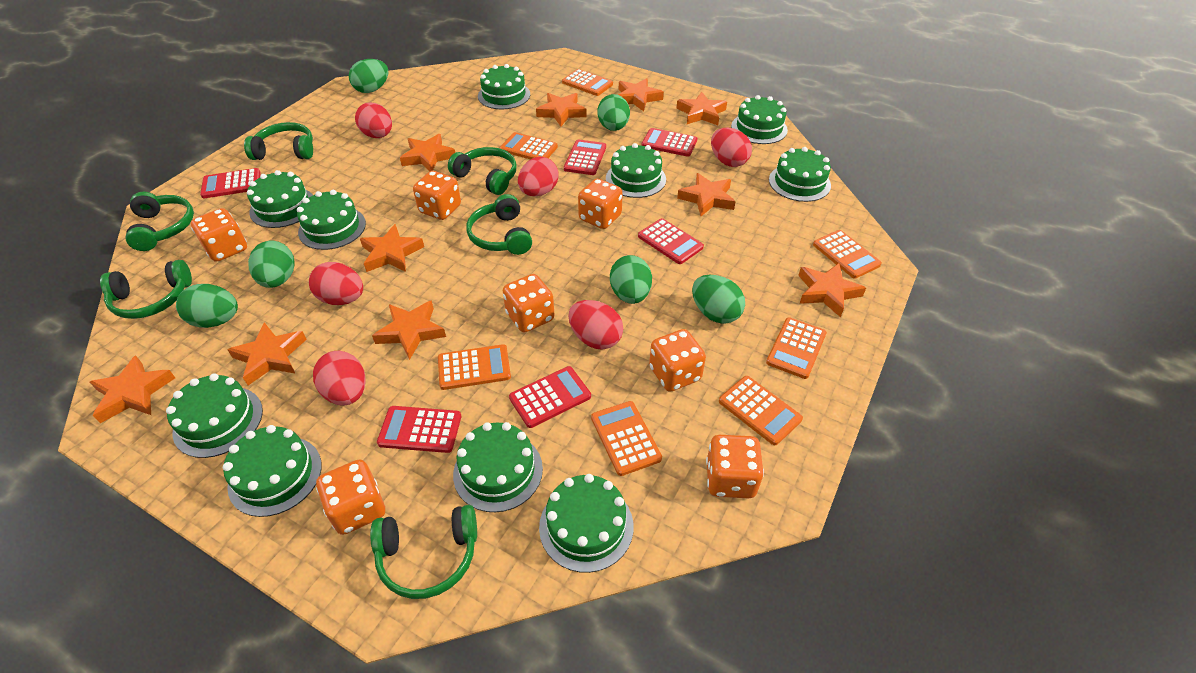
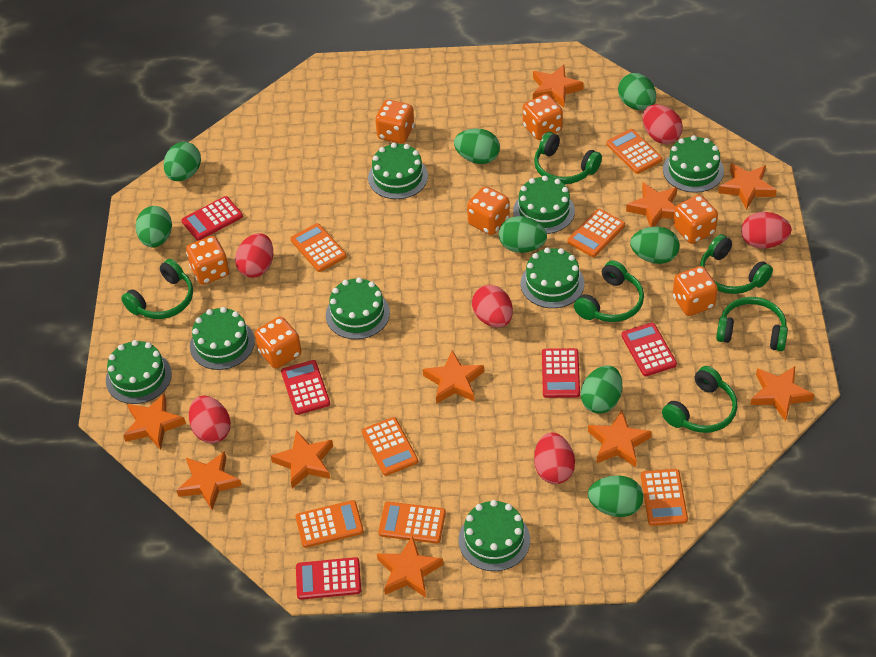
green cake: 10 -> 8
green egg: 6 -> 8
red calculator: 6 -> 5

